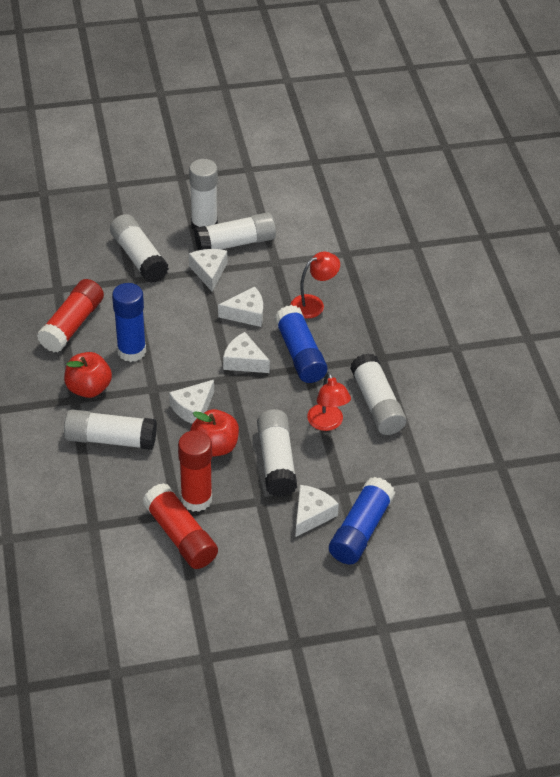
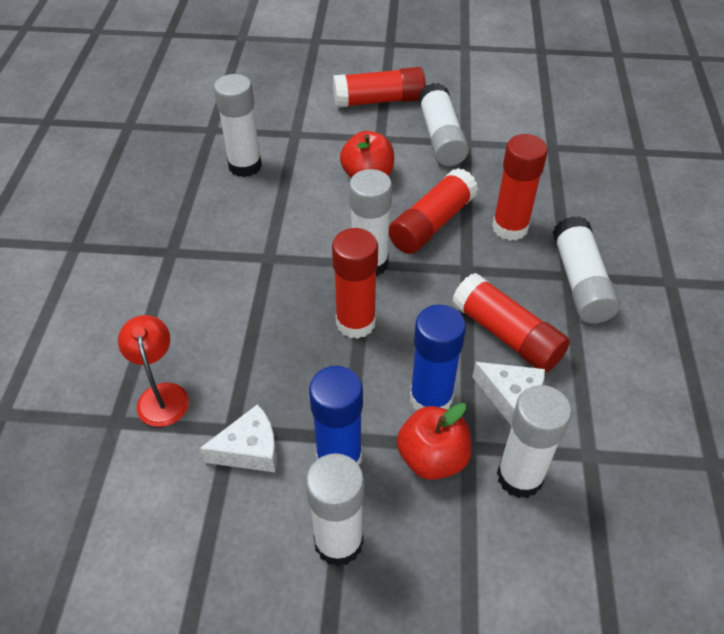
blue glue stick: 3 -> 2
red glue stick: 3 -> 5
red lamp: 2 -> 1
white cheese: 5 -> 2

